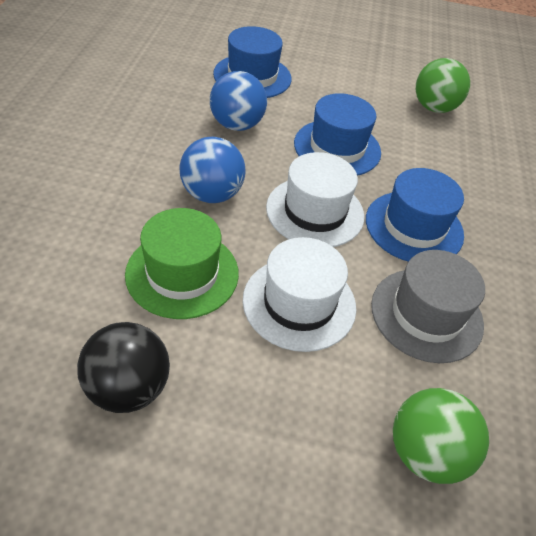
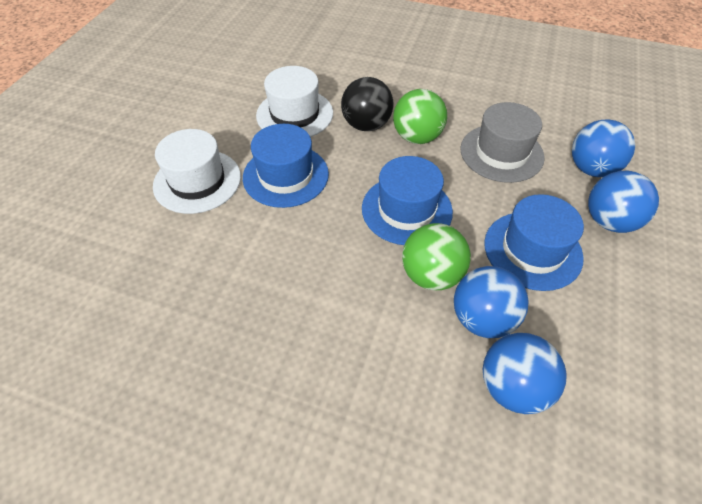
blue ball: 2 -> 4
green hat: 1 -> 0

